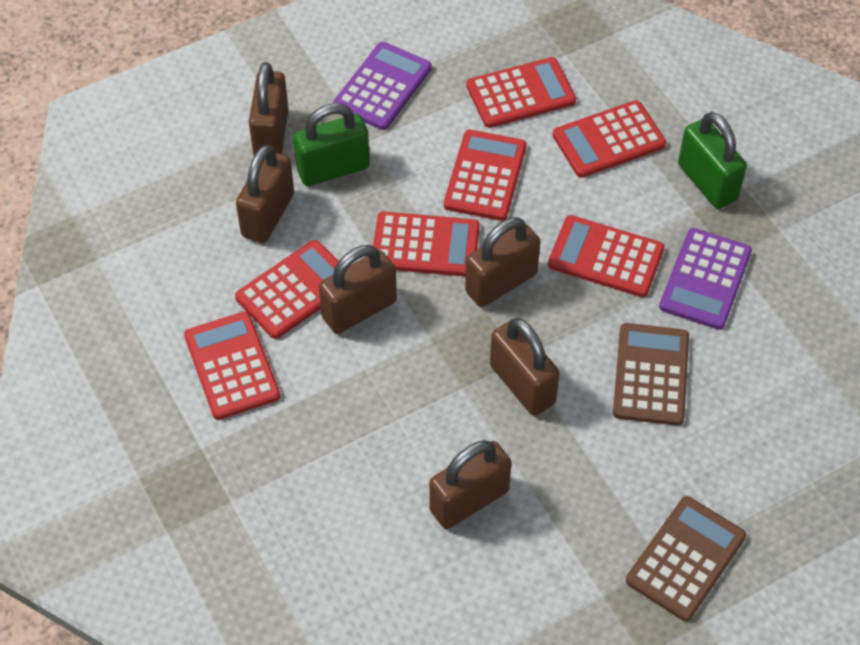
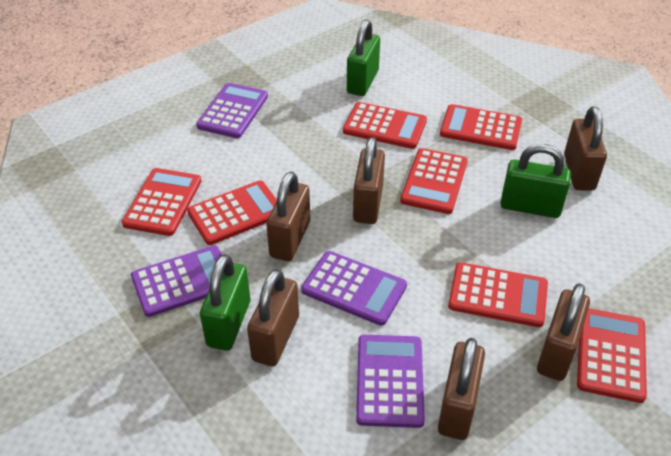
brown calculator: 2 -> 0
green padlock: 2 -> 3
purple calculator: 2 -> 4

